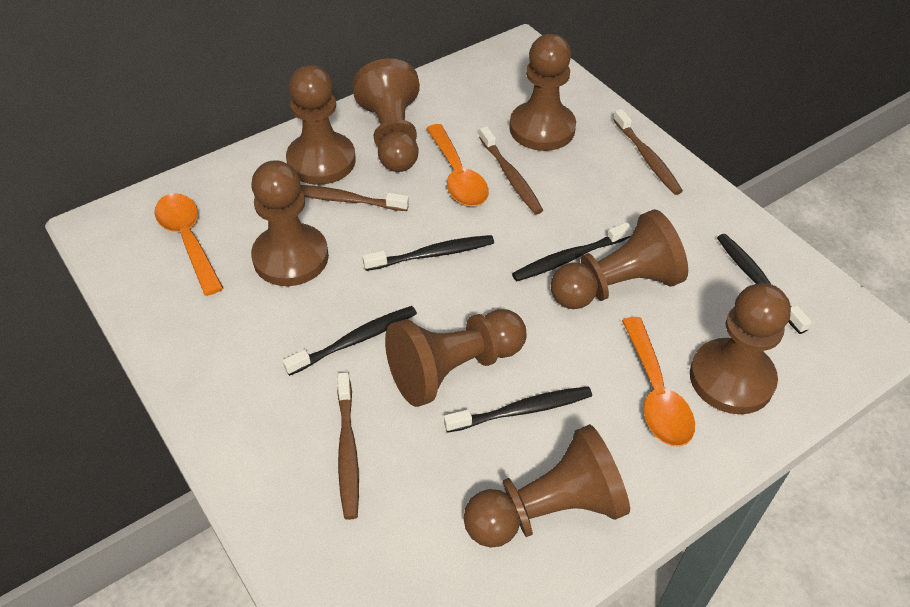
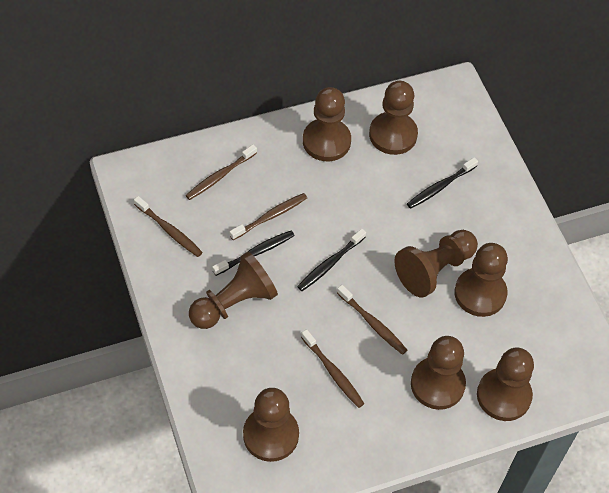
black toothbrush: 5 -> 3
brown toothbrush: 4 -> 5
orange spoon: 3 -> 0

